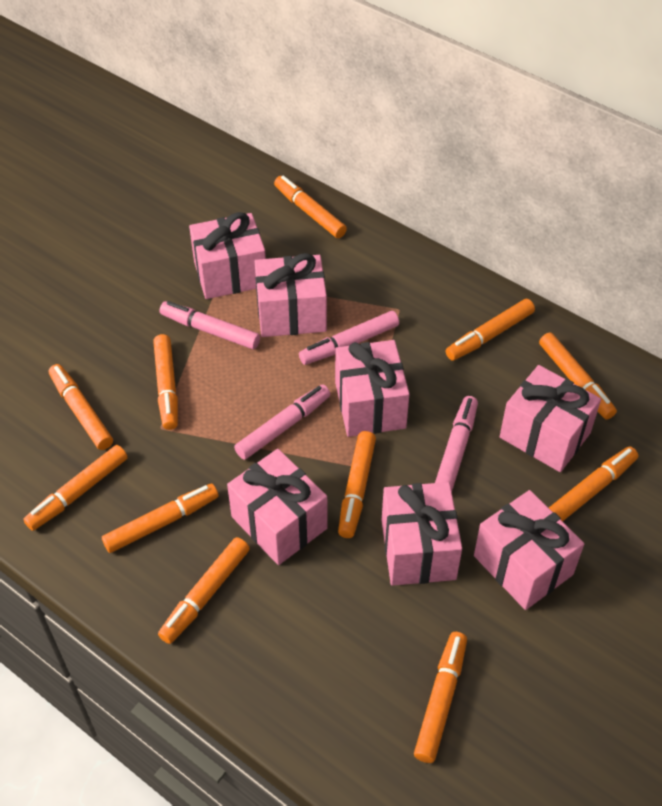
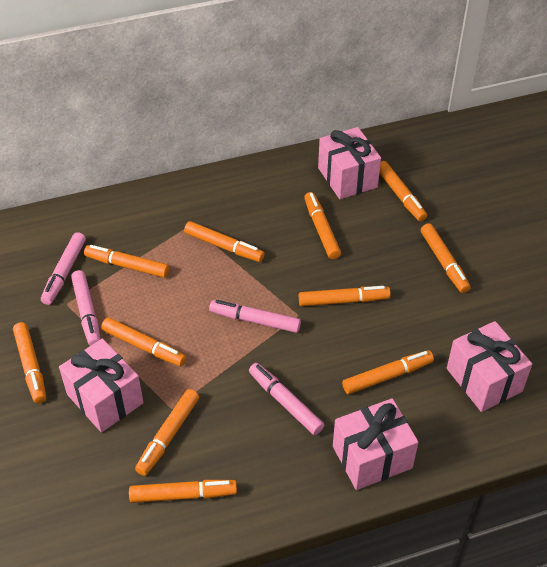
pink gift: 7 -> 4

